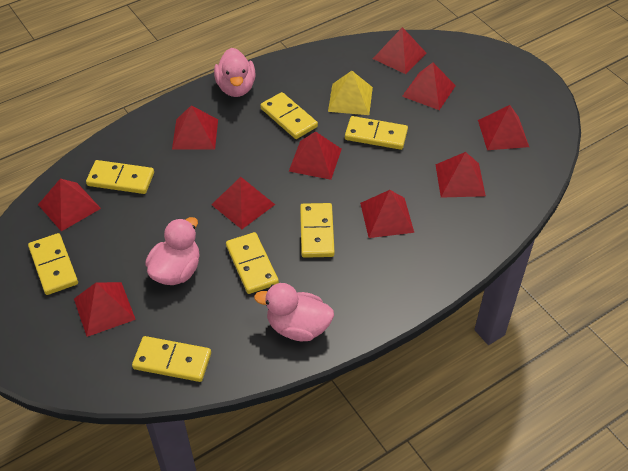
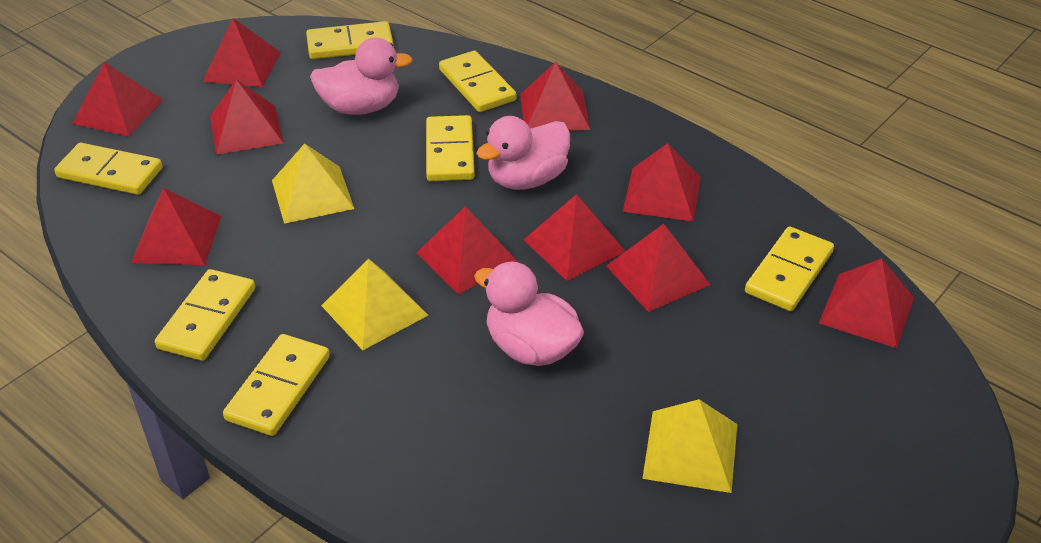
yellow pyramid: 1 -> 3

